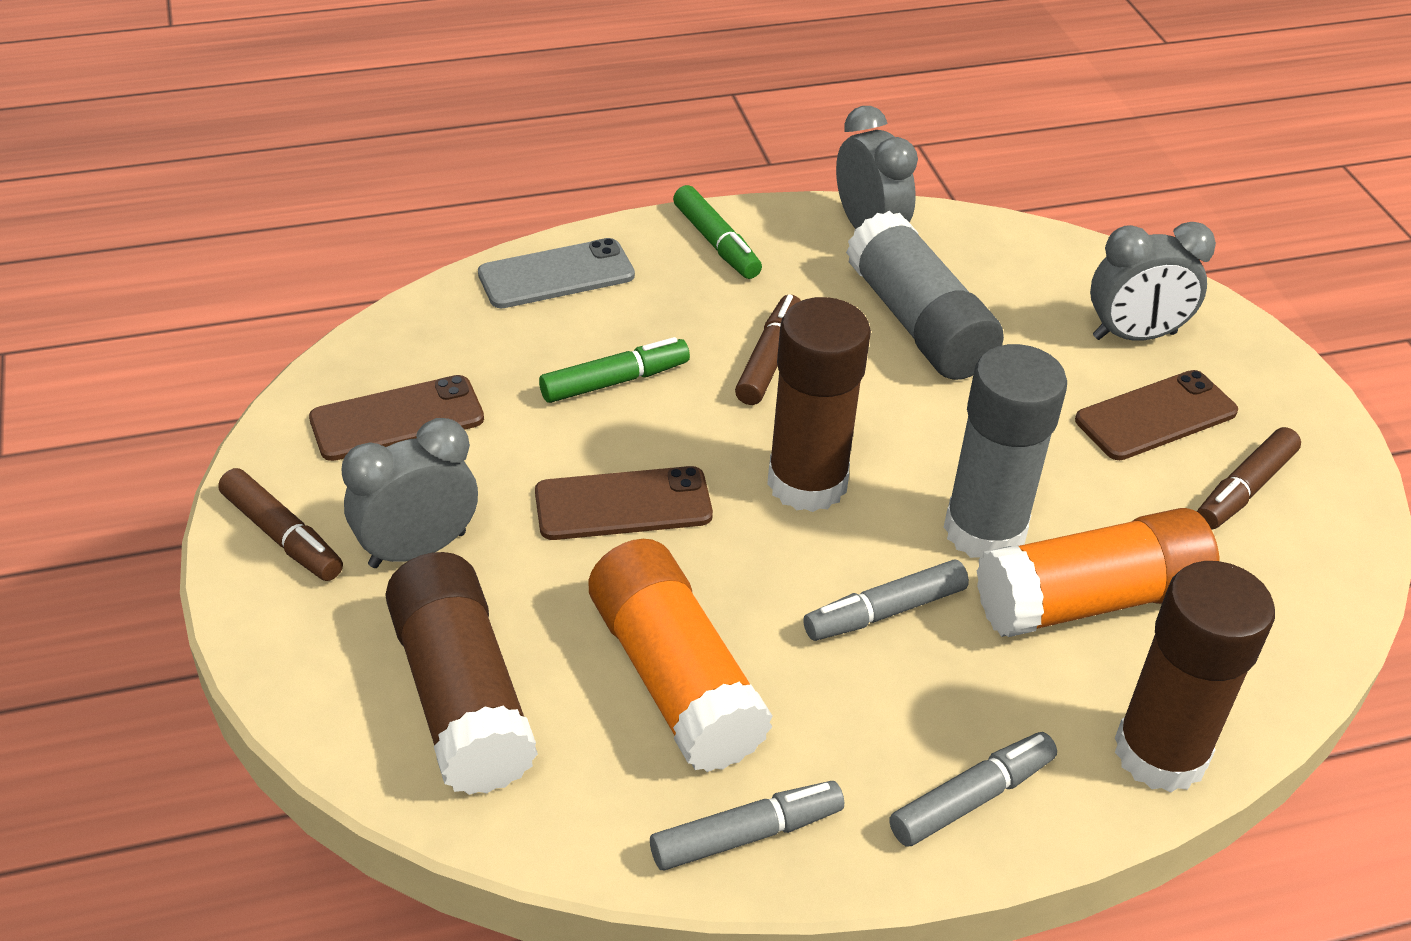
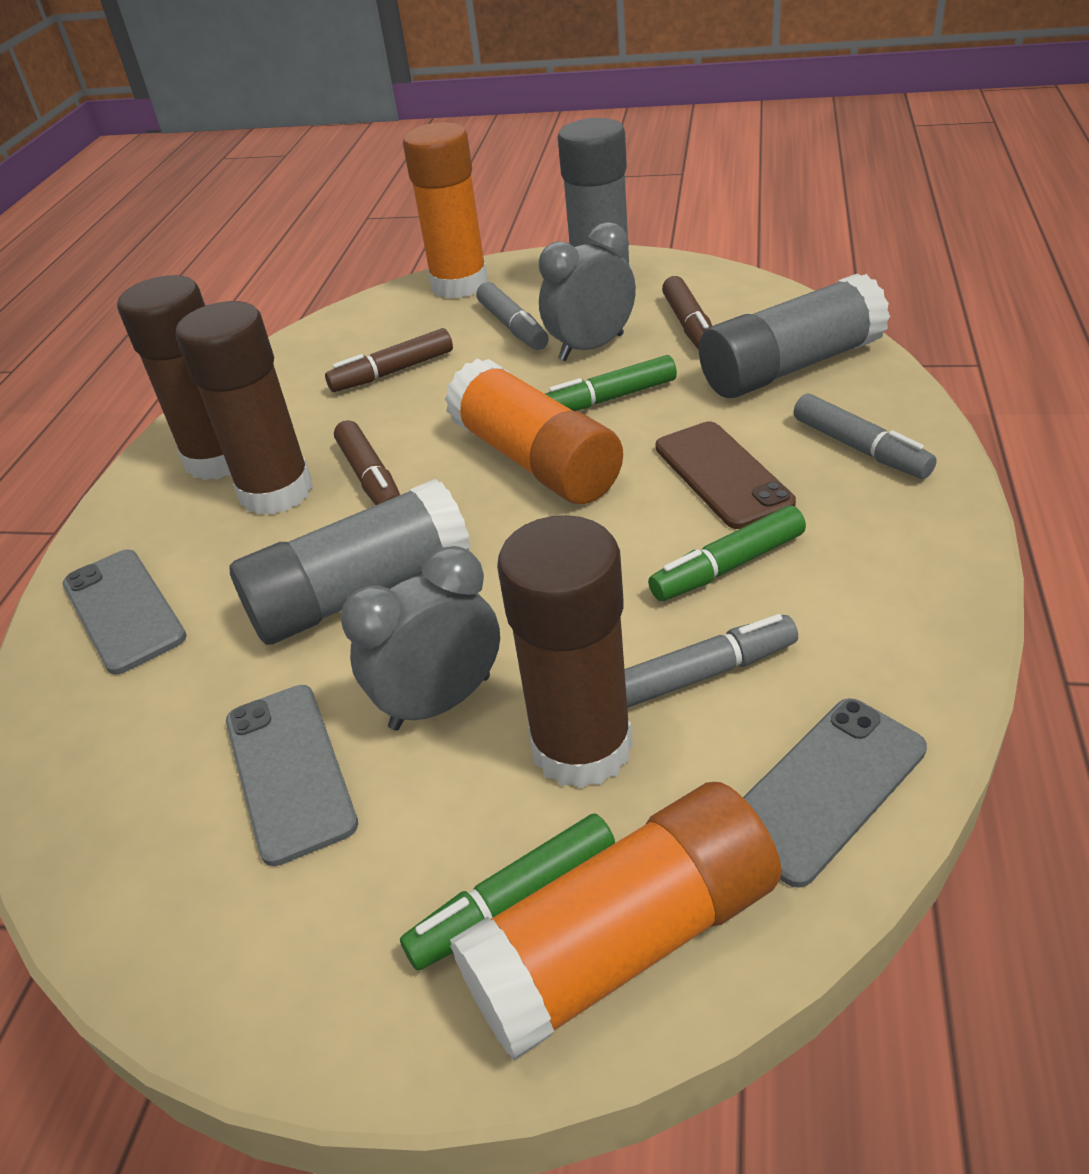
brown phone: 3 -> 1
green marker: 2 -> 3
grey clock: 3 -> 2
grey glue stick: 2 -> 3
grey phone: 1 -> 3
orange glue stick: 2 -> 3

